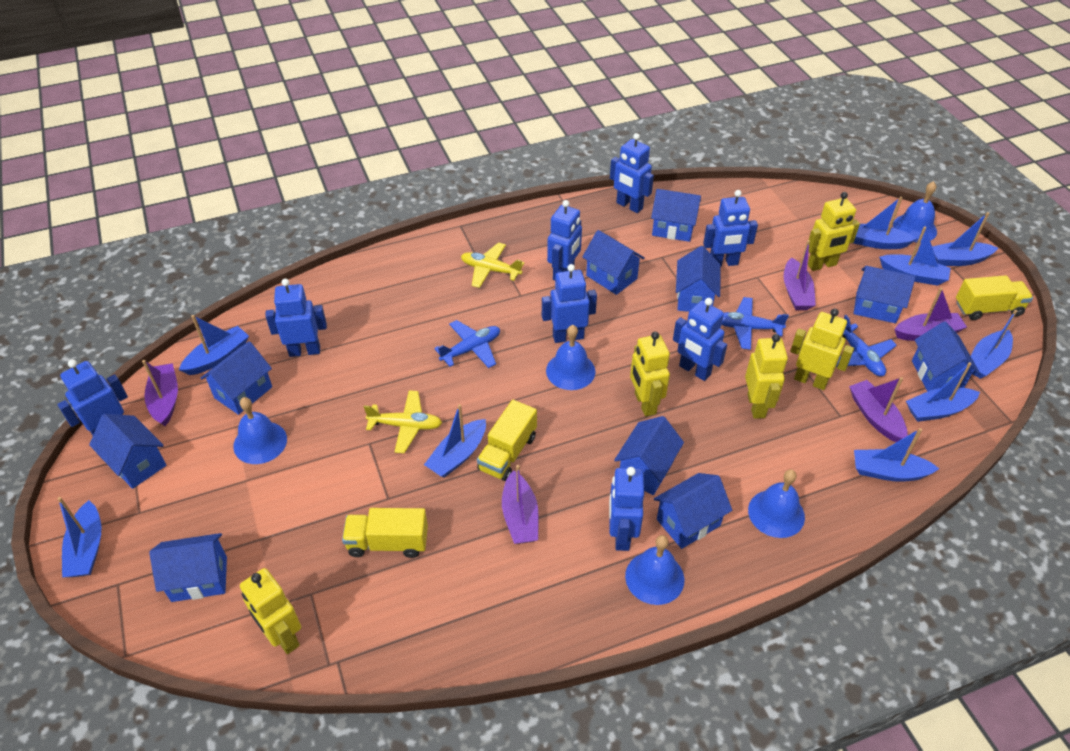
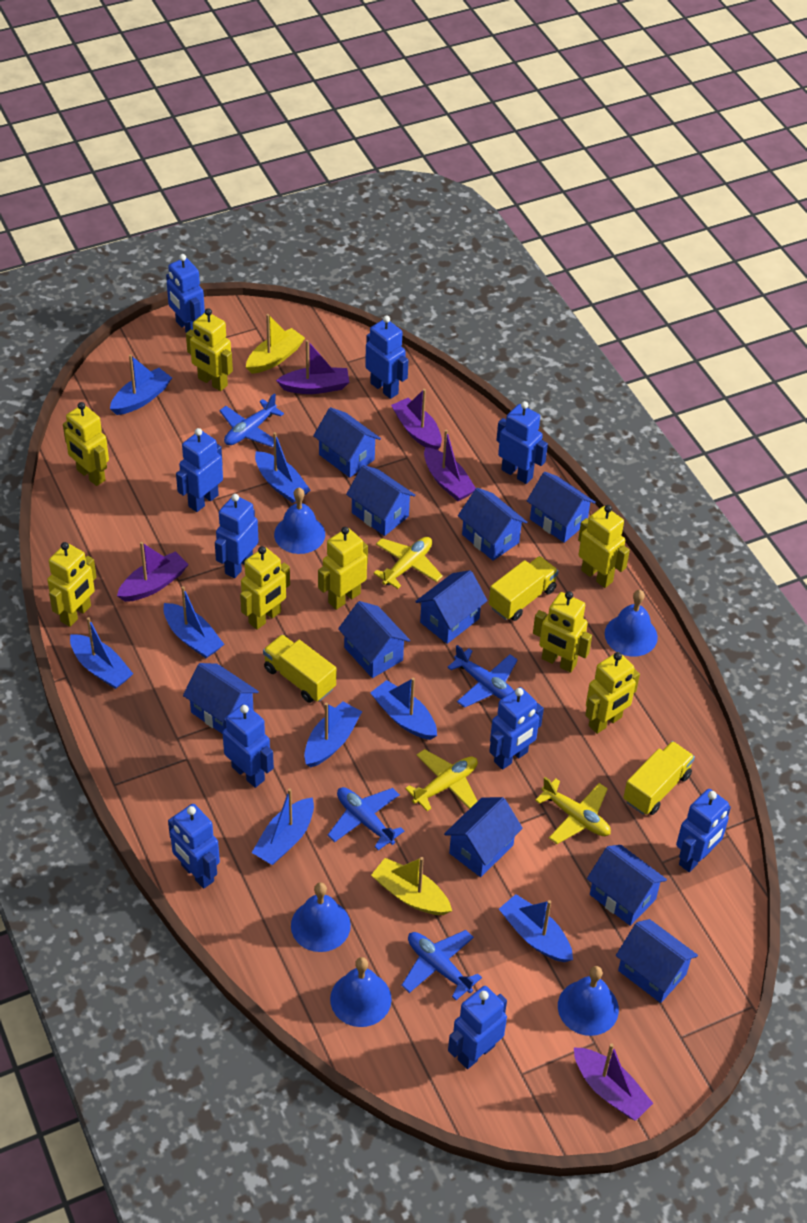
blue boat: 9 -> 8
blue plane: 3 -> 4
blue robot: 8 -> 10
yellow boat: 0 -> 2
yellow plane: 2 -> 3
yellow robot: 5 -> 8

